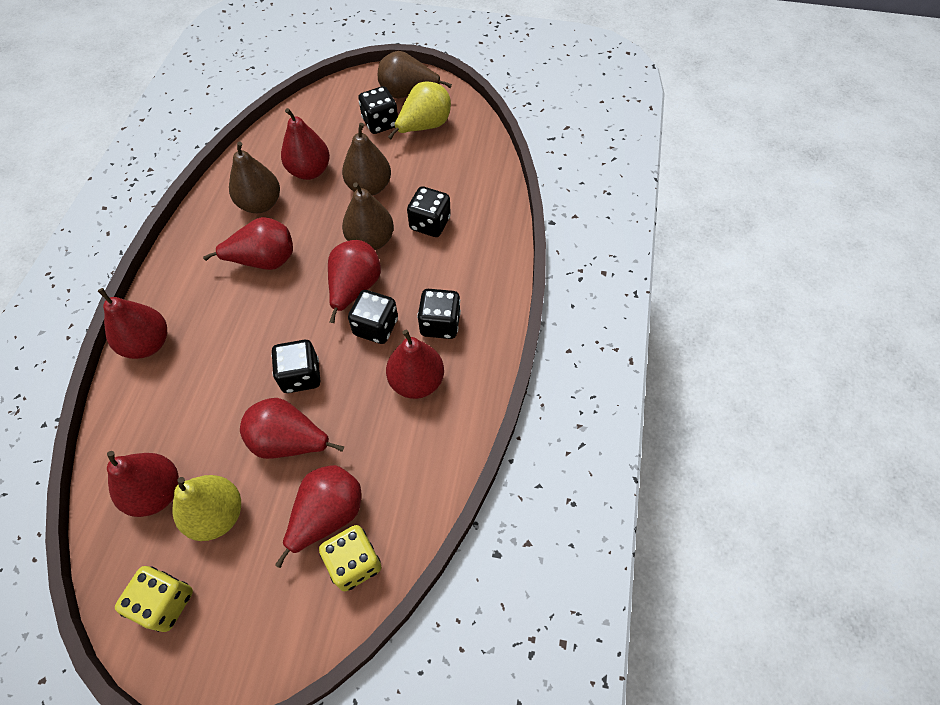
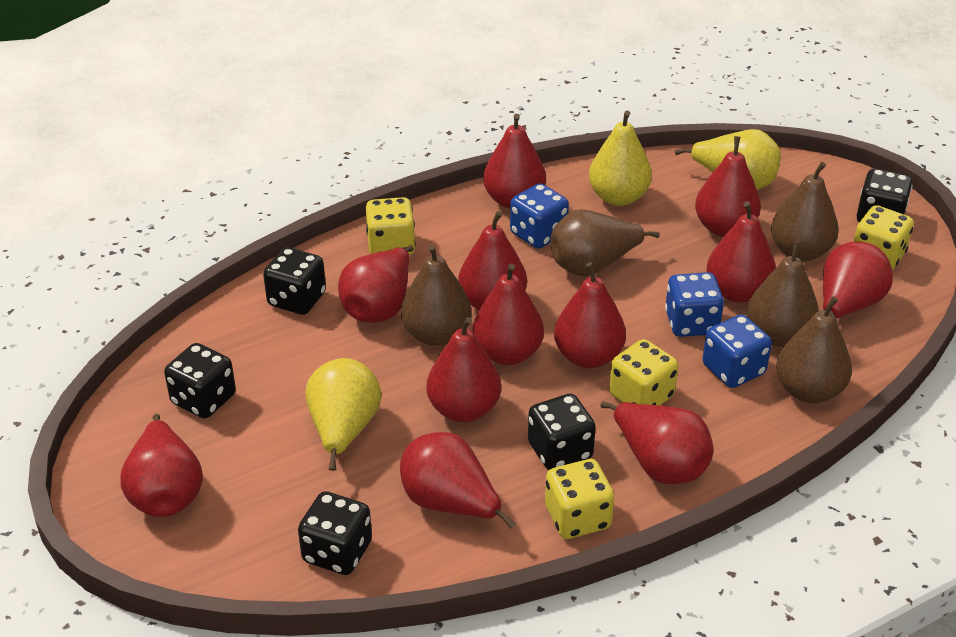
blue dice: 0 -> 3
brown pear: 4 -> 5
red pear: 8 -> 12
yellow dice: 2 -> 4
yellow pear: 2 -> 3

